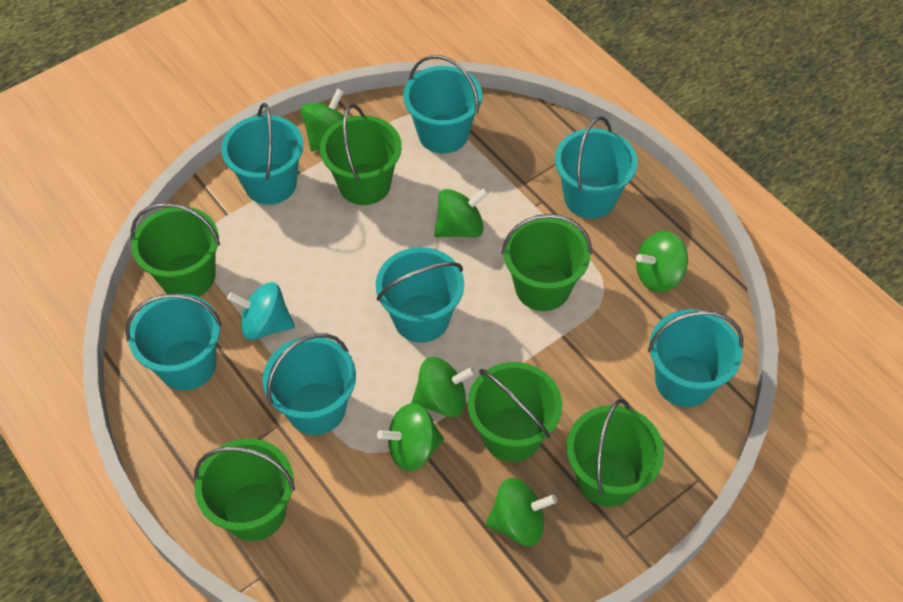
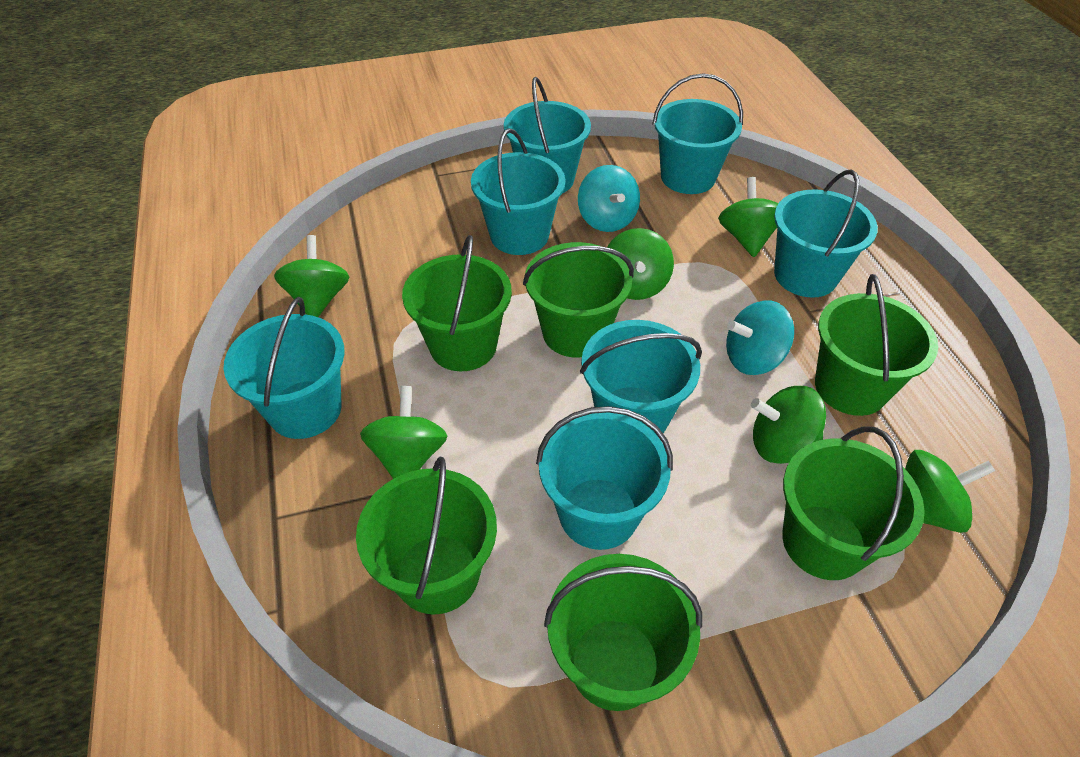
turquoise spinning top: 1 -> 2

